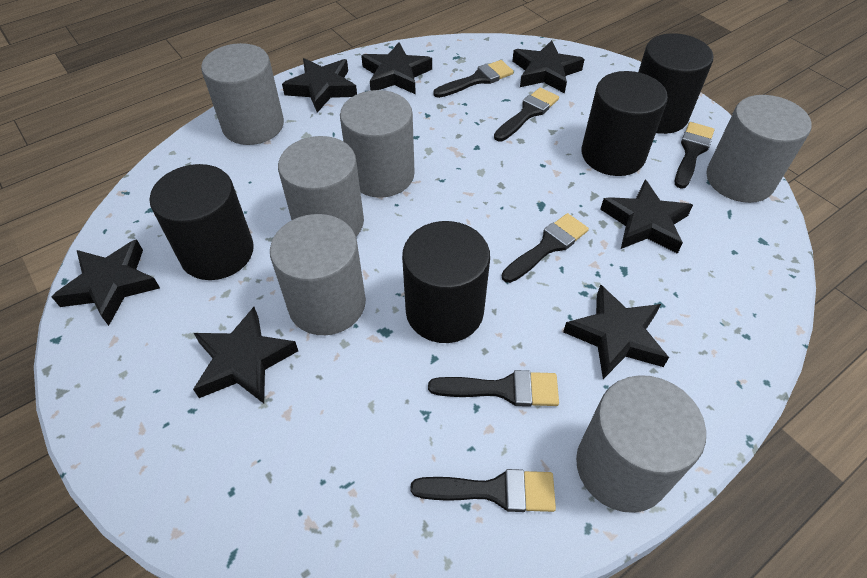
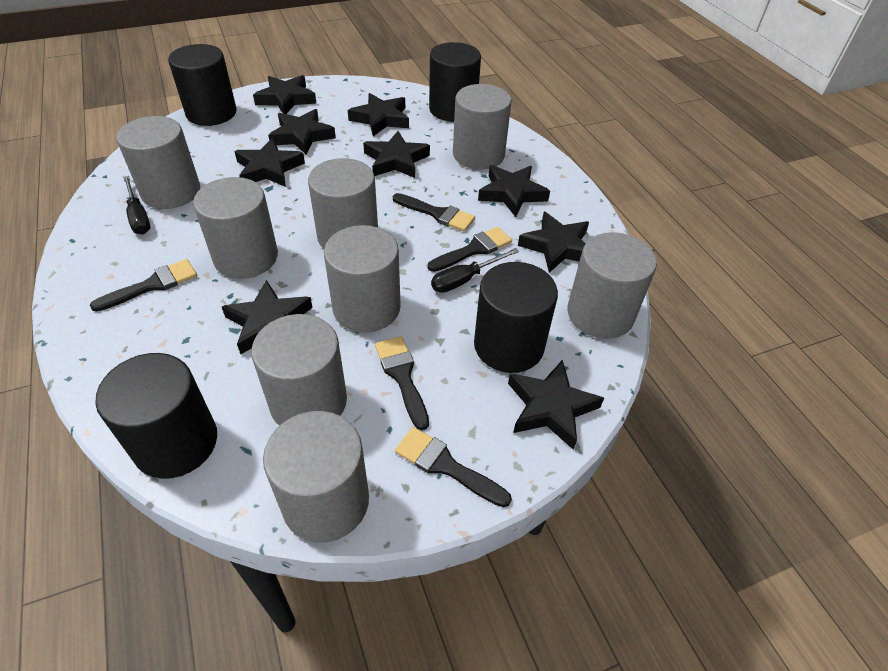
black brush: 6 -> 5
black screwdriver: 0 -> 2
black star: 7 -> 9
grey cylinder: 6 -> 8

